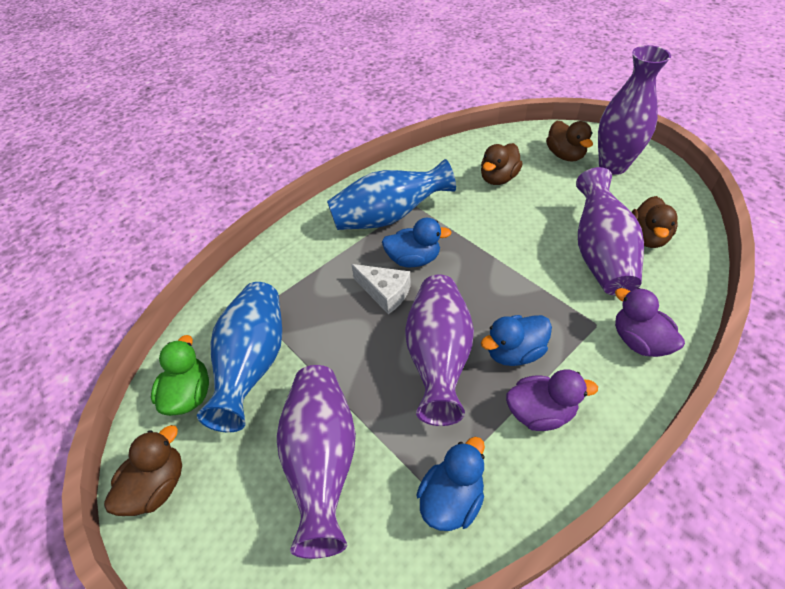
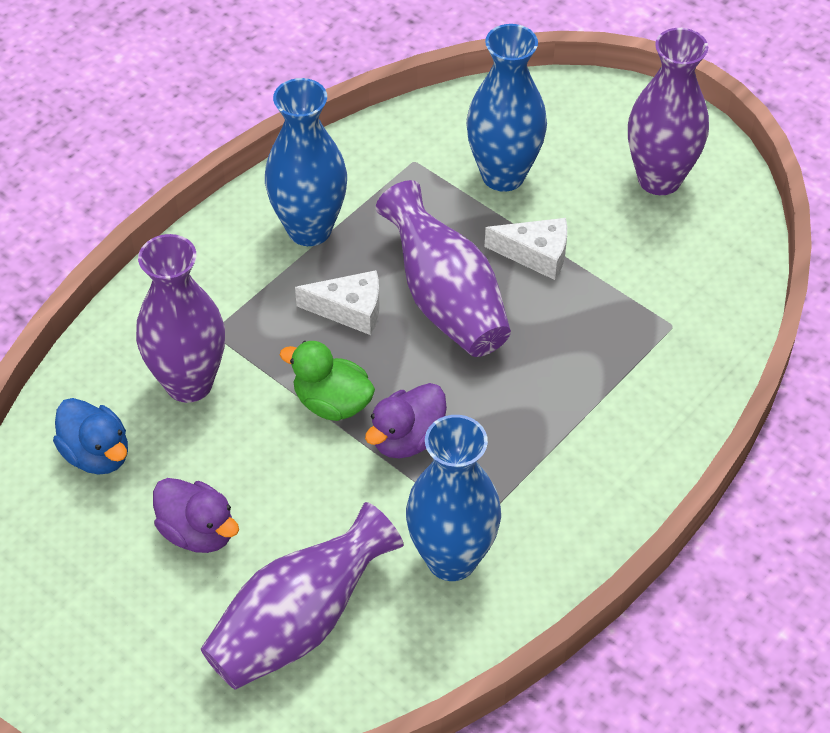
blue duck: 3 -> 1
blue vase: 2 -> 3
brown duck: 4 -> 0
white cheese: 1 -> 2

